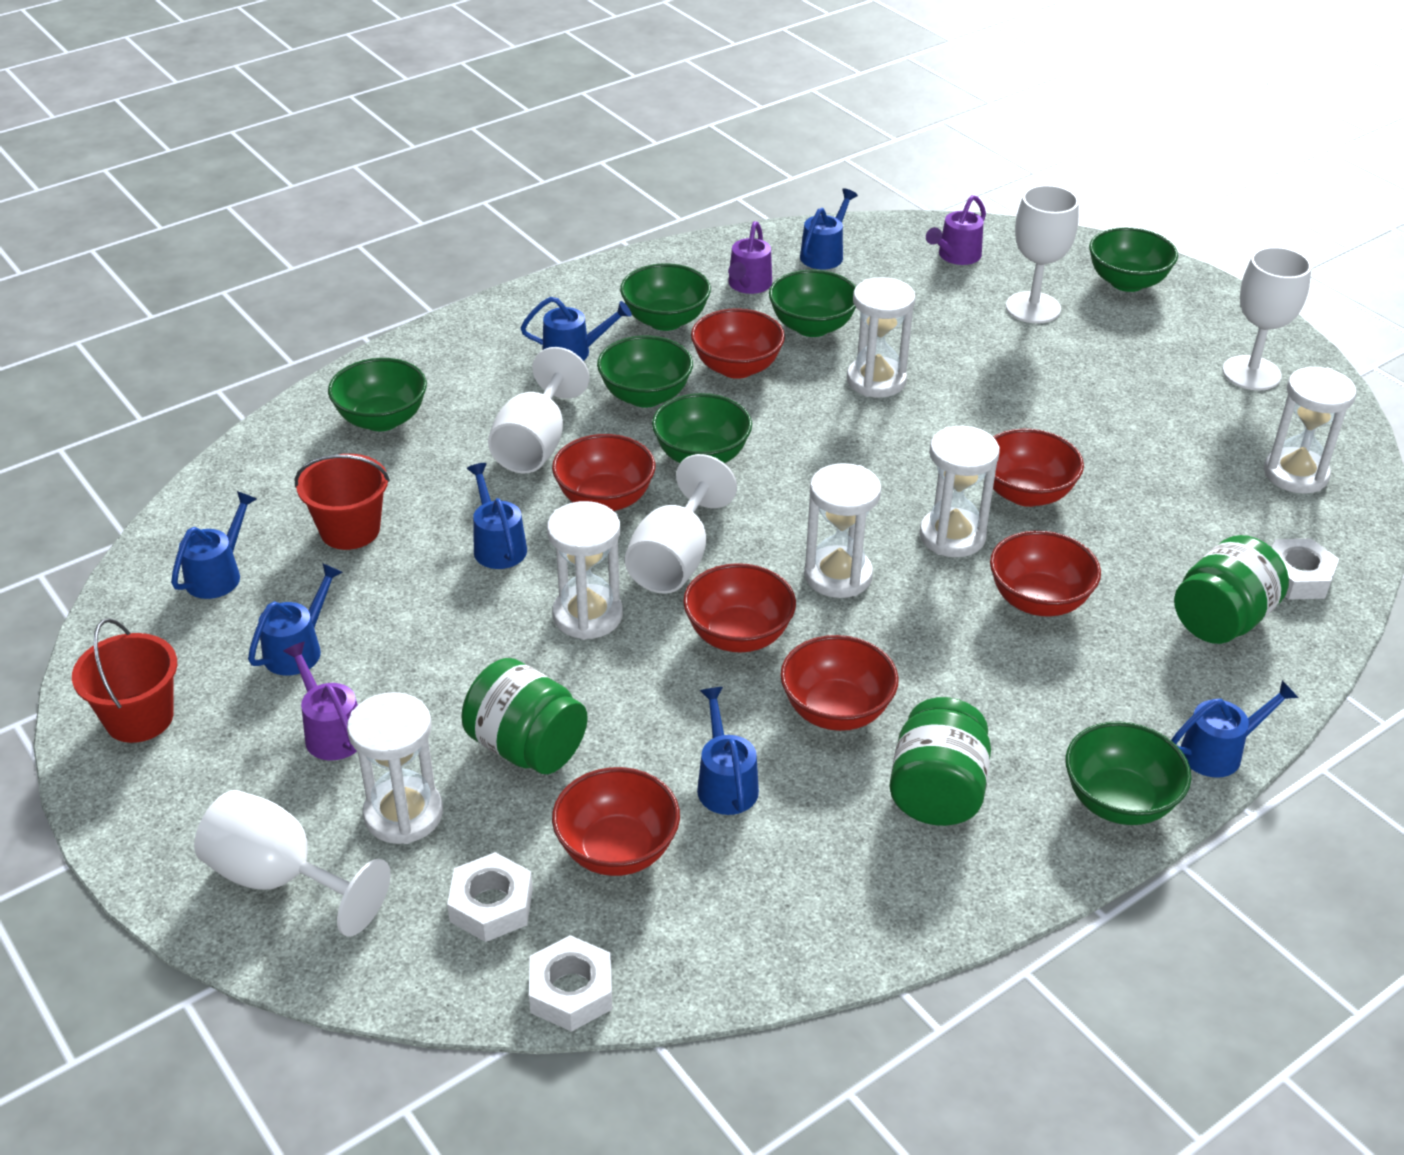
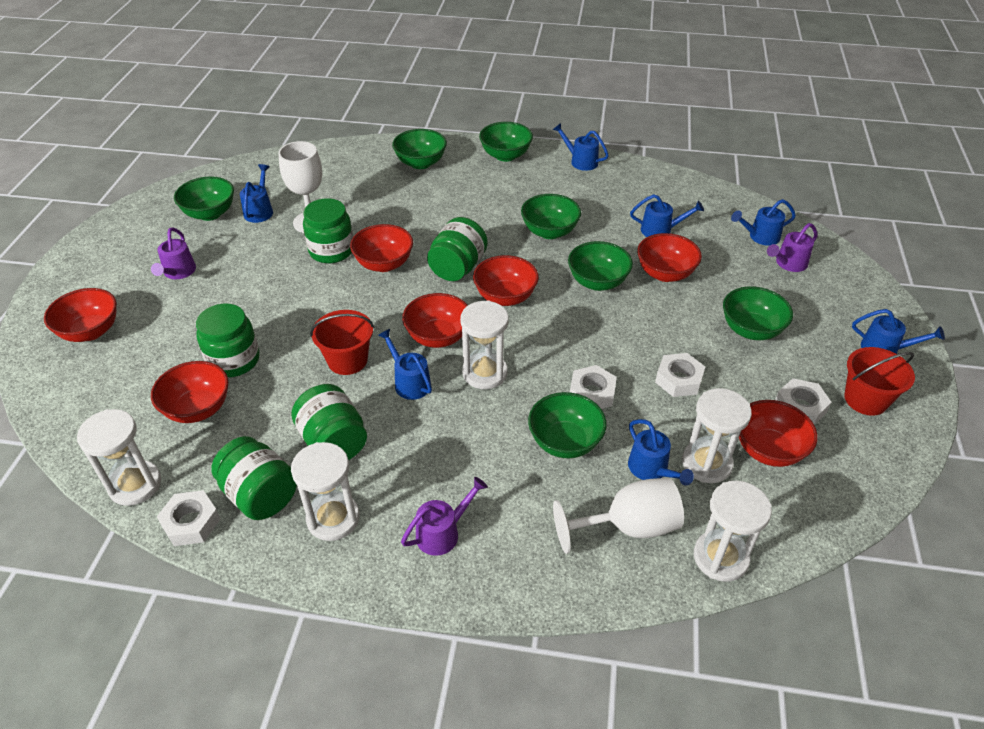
green jar: 3 -> 5
white goblet: 5 -> 2
white hourglass: 6 -> 5
white nut: 3 -> 4

